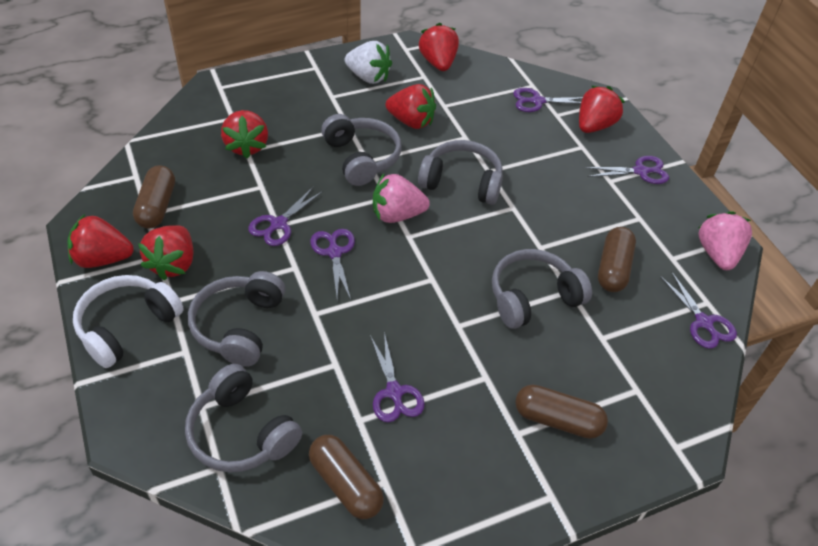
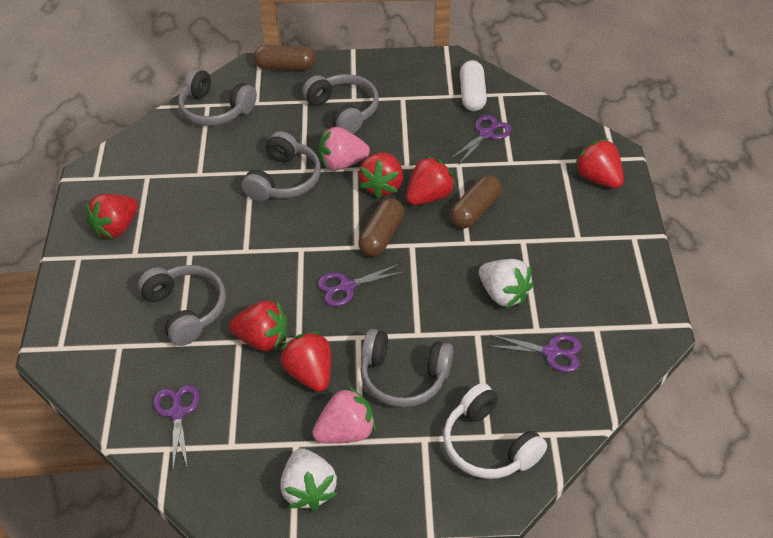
brown capsule: 4 -> 3
purple scissors: 6 -> 4
white capsule: 0 -> 1
white strawberry: 1 -> 2

